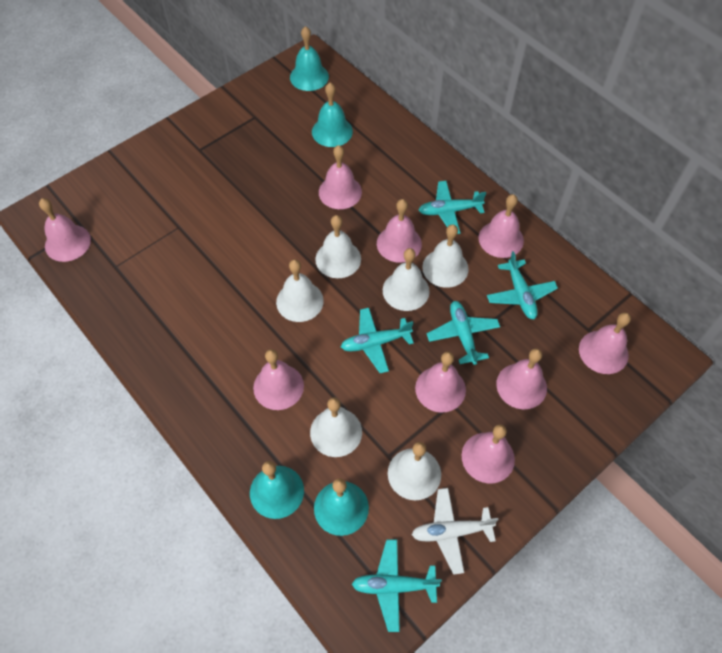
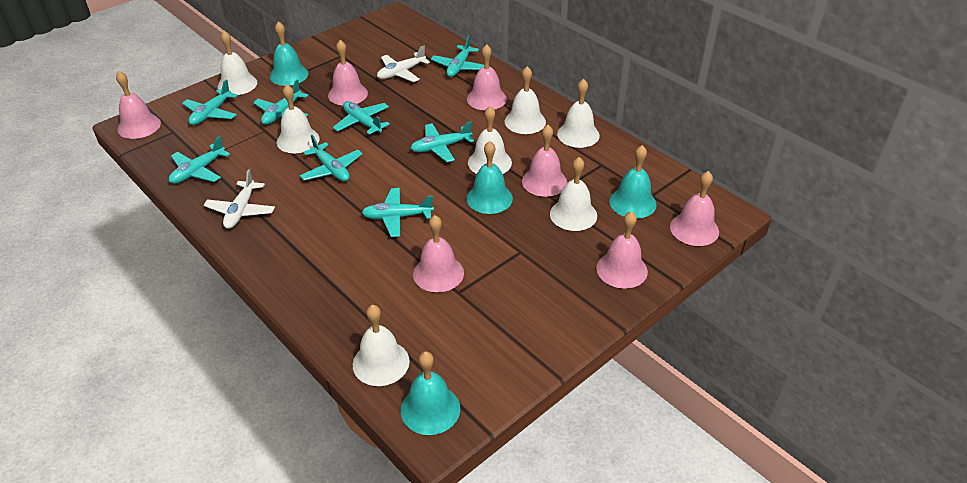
pink bell: 9 -> 7
turquoise plane: 5 -> 8
white bell: 6 -> 7
white plane: 1 -> 2

